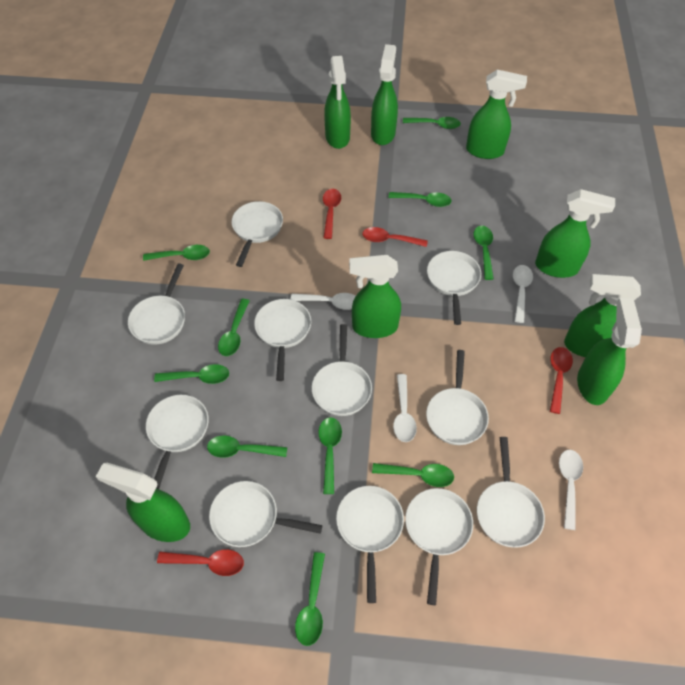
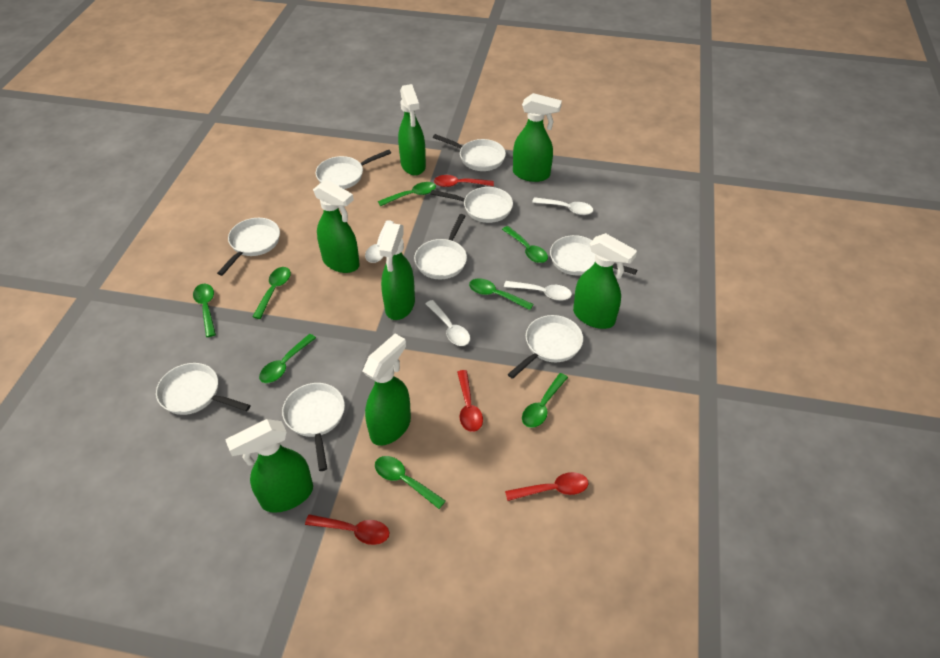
green spoon: 10 -> 8
green spray bottle: 8 -> 7
white pan: 11 -> 9

